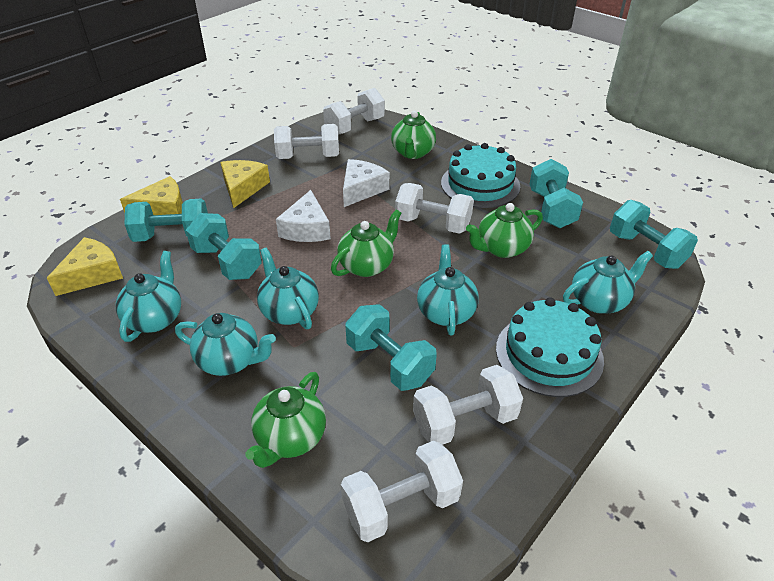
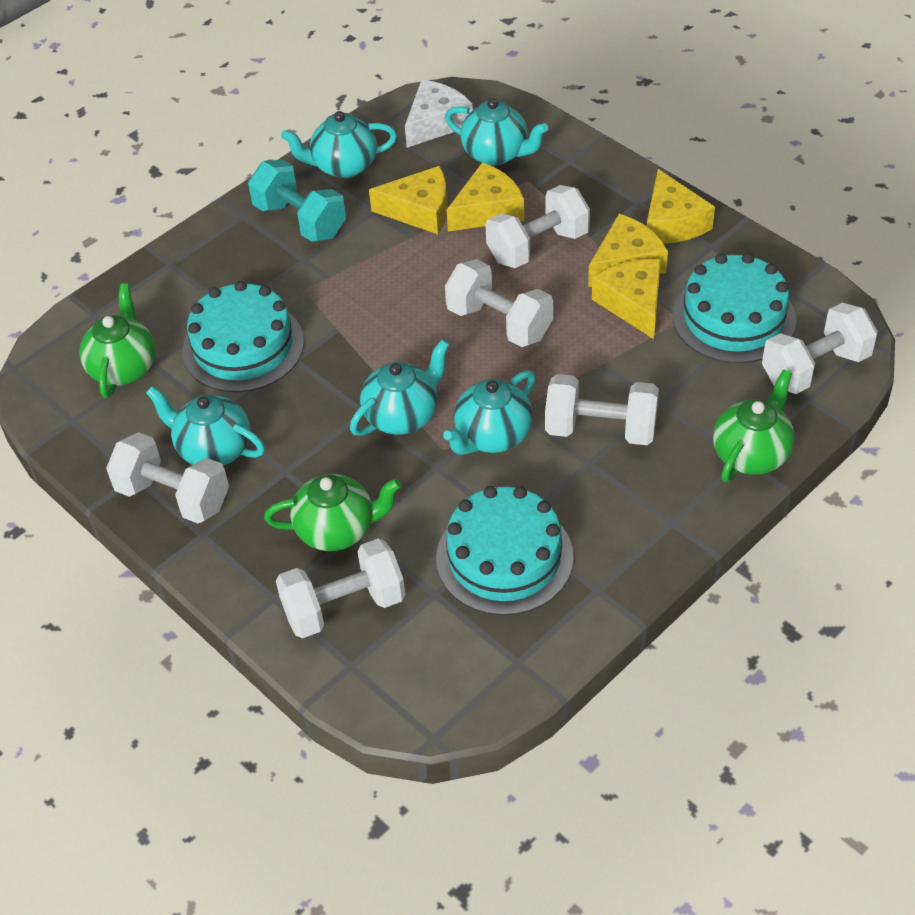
green teapot: 4 -> 3
turquoise cake: 2 -> 3
turquoise dumbbell: 5 -> 1
white cheese: 2 -> 1
white dumbbell: 5 -> 6
yellow cheese: 3 -> 5

